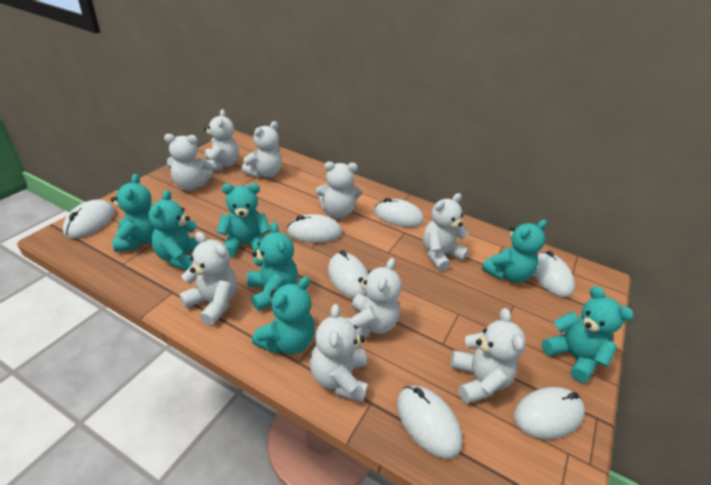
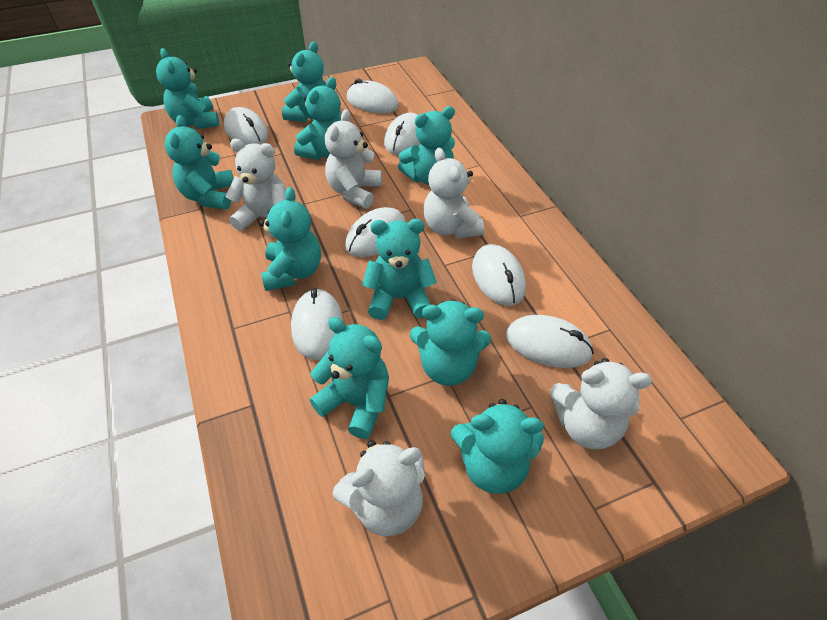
turquoise teddy bear: 7 -> 10
white teddy bear: 9 -> 5

